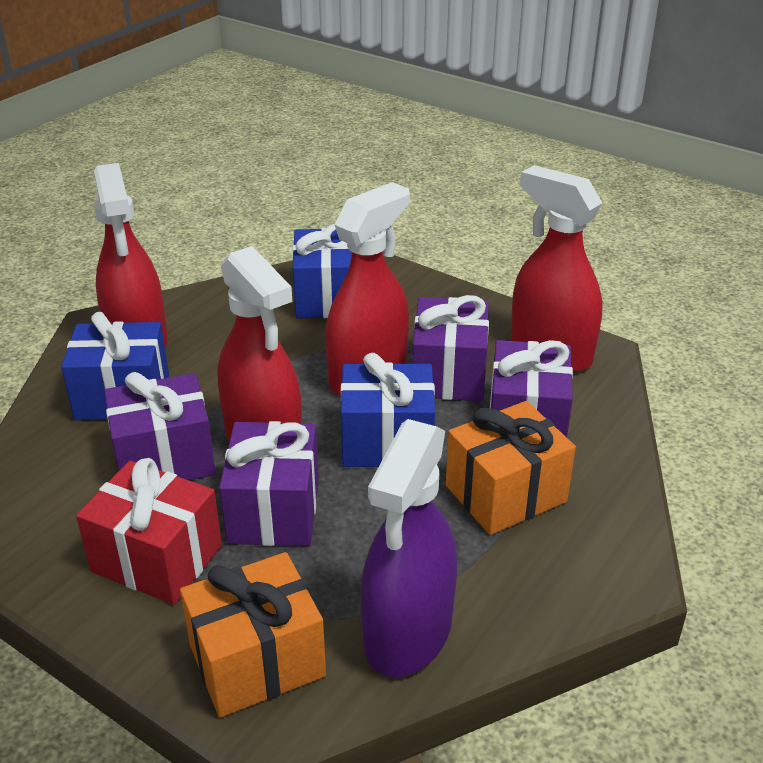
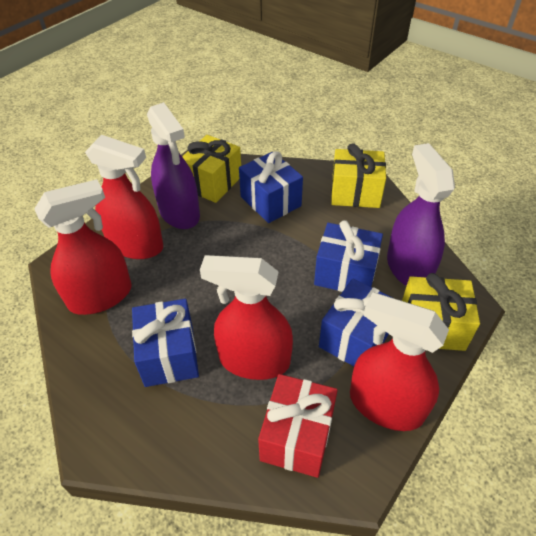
blue gift: 3 -> 4
orange gift: 2 -> 0
purple gift: 4 -> 0
purple spray bottle: 1 -> 2
yellow gift: 0 -> 3

